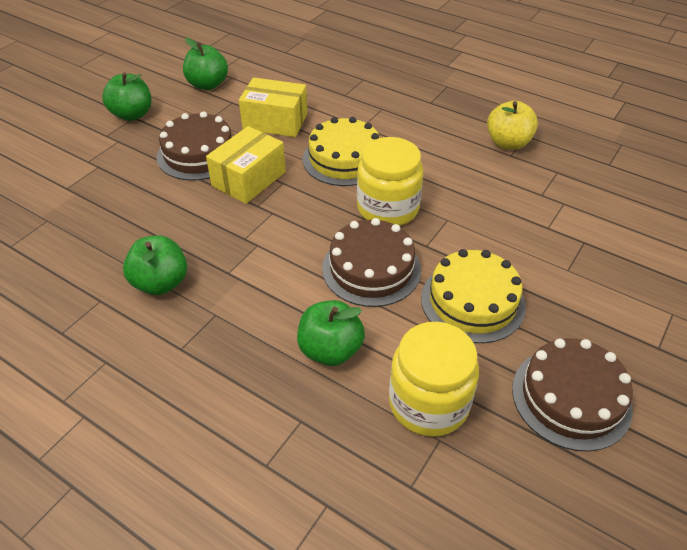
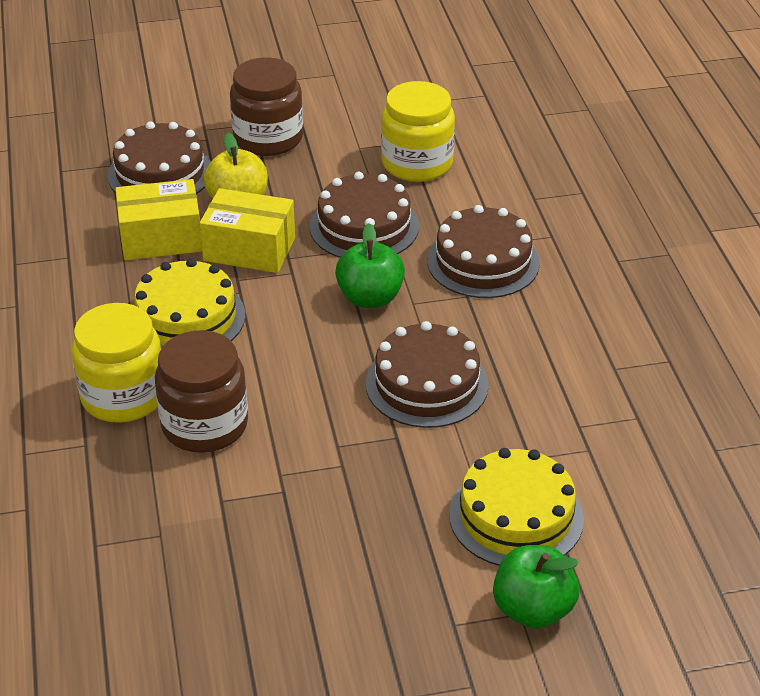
brown cake: 3 -> 4
brown jar: 0 -> 2
green apple: 4 -> 2

